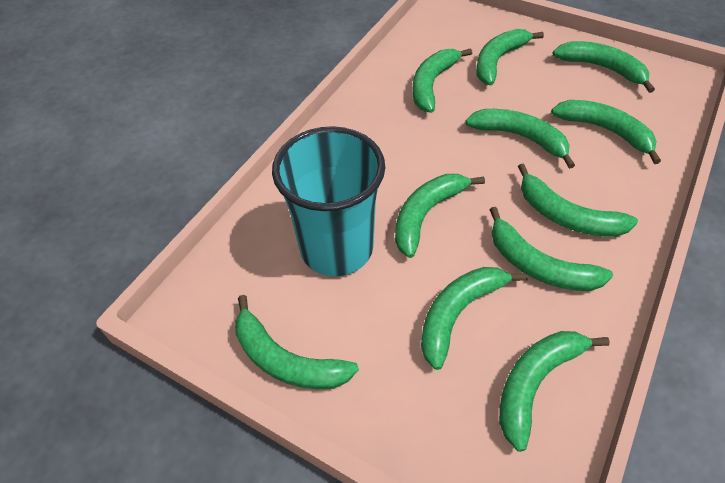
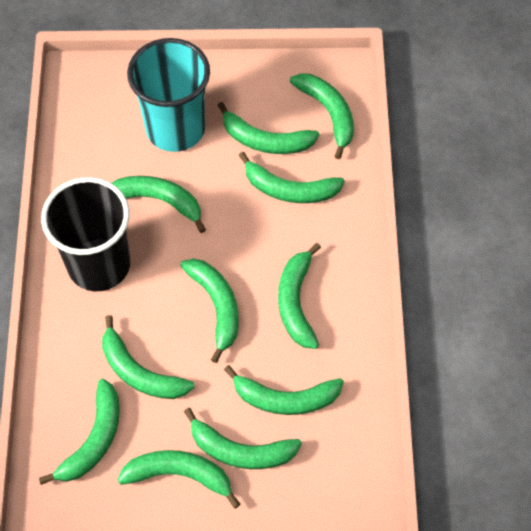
black cup: 0 -> 1

